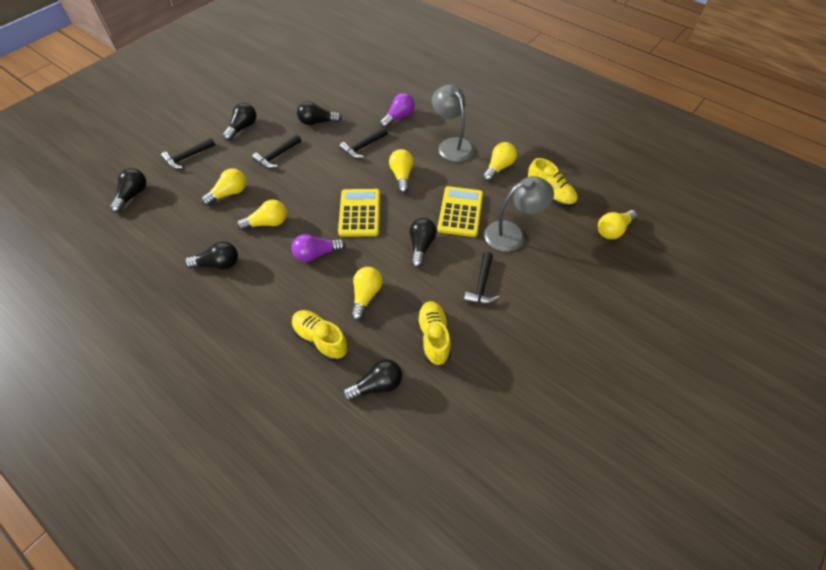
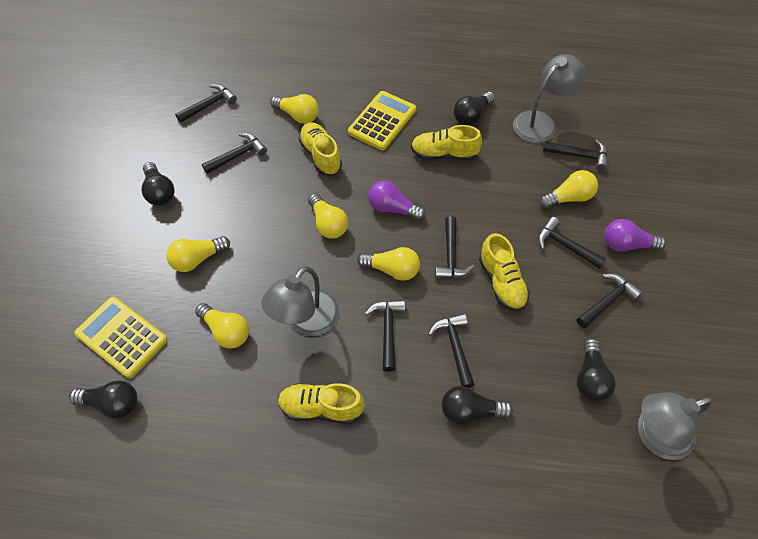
black hammer: 4 -> 8
black light bulb: 6 -> 5
grey lamp: 2 -> 3
yellow shoe: 3 -> 4

